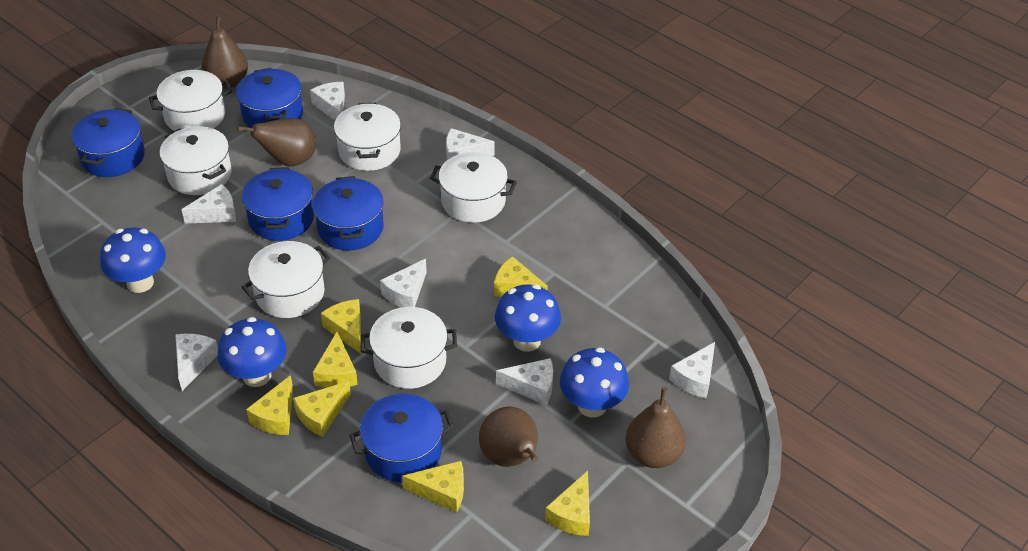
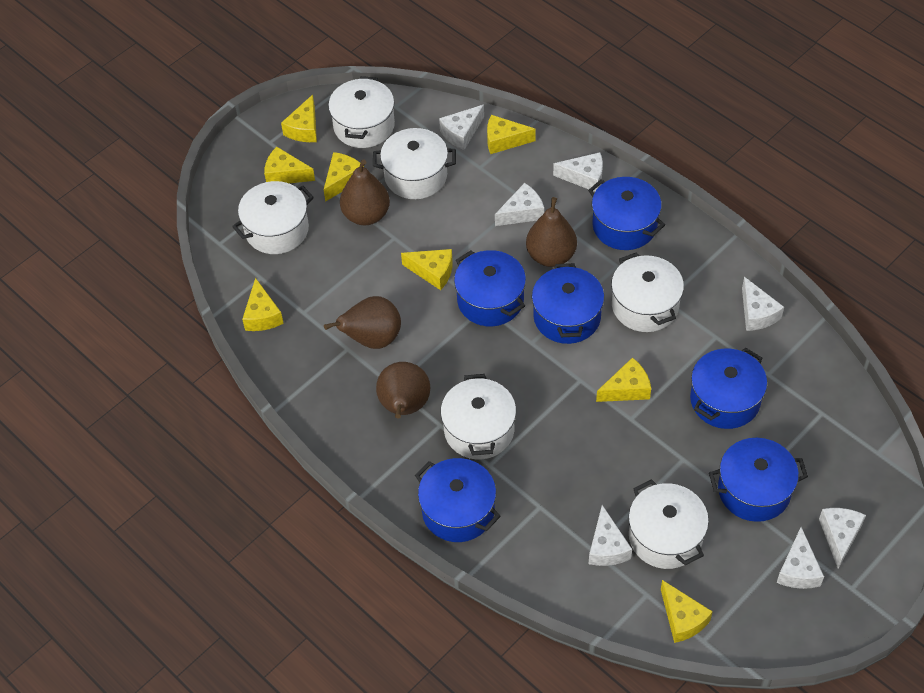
blue mushroom: 4 -> 0
blue pot: 5 -> 6
yellow cheese: 7 -> 8

